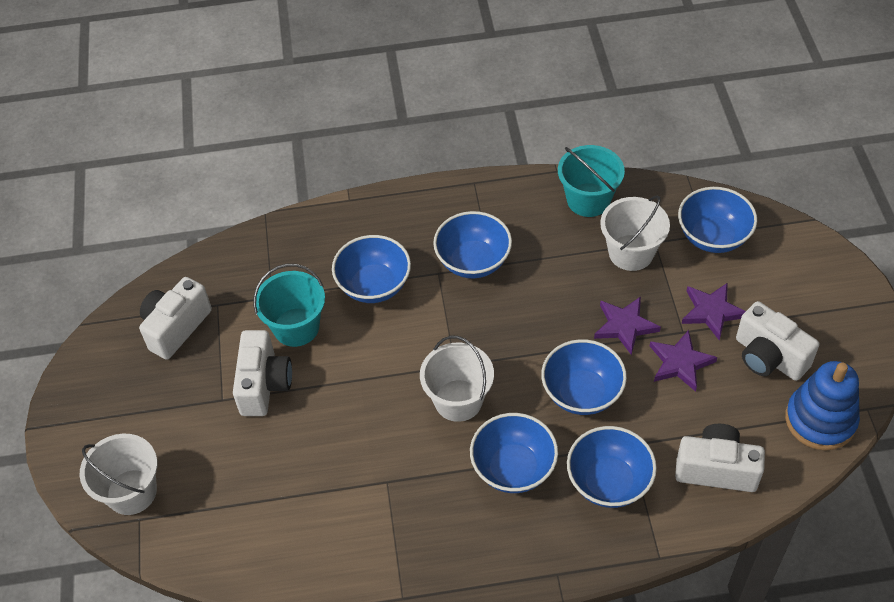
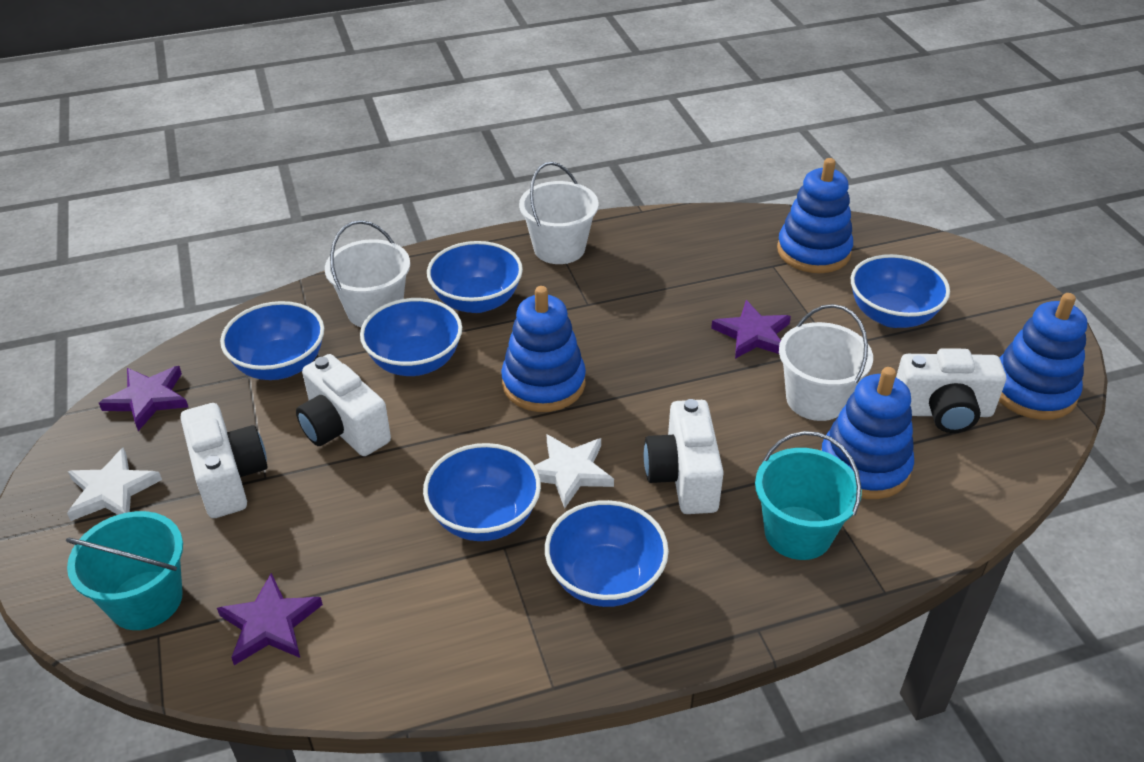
blue stacking toy: 1 -> 4
white star: 0 -> 2

